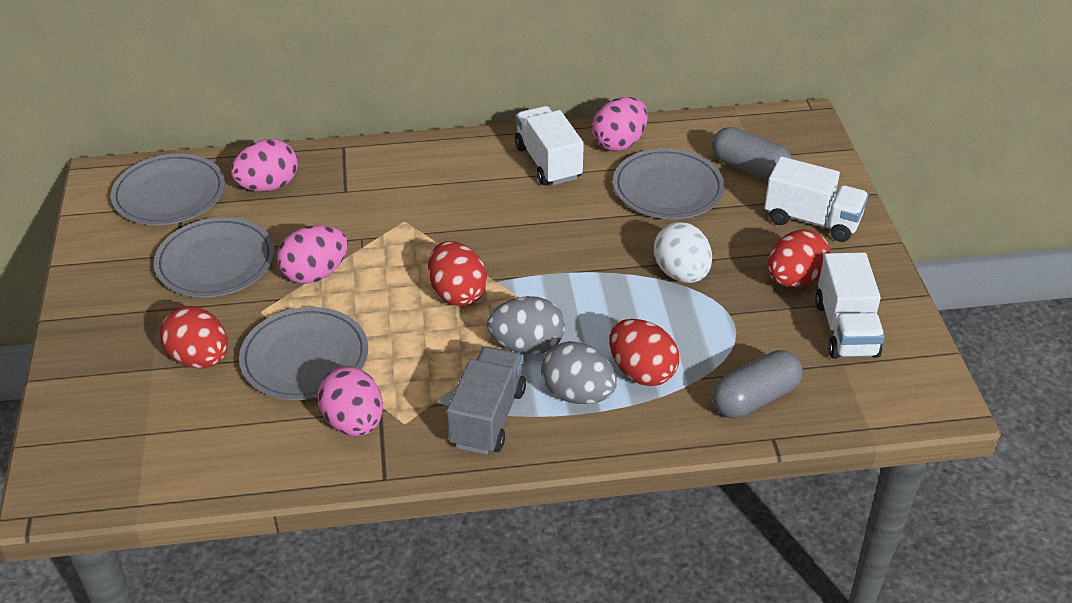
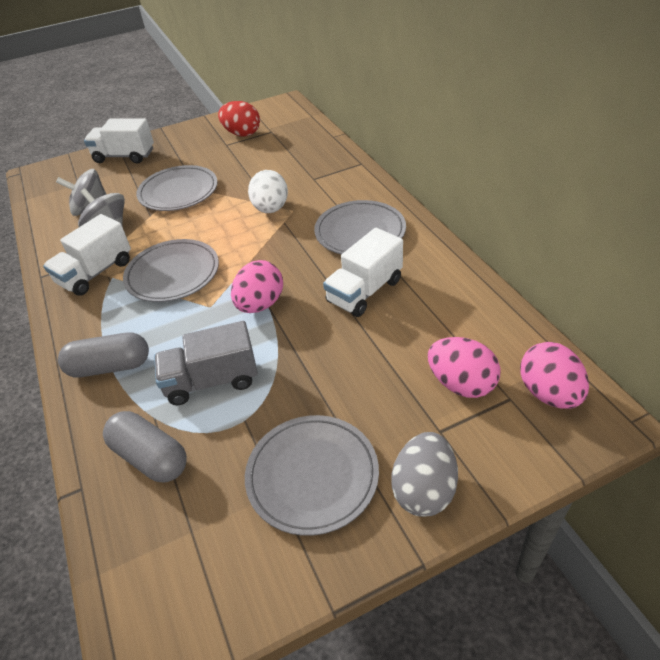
grey egg: 2 -> 1
grey spinning top: 0 -> 2
pink egg: 4 -> 3
red egg: 4 -> 1

